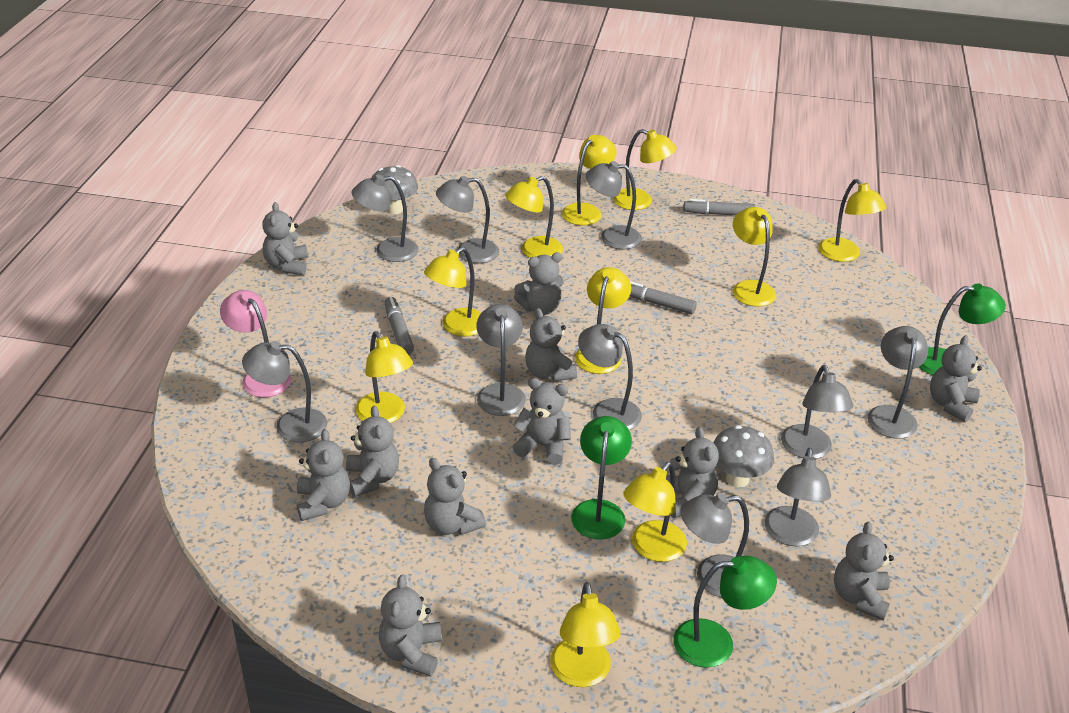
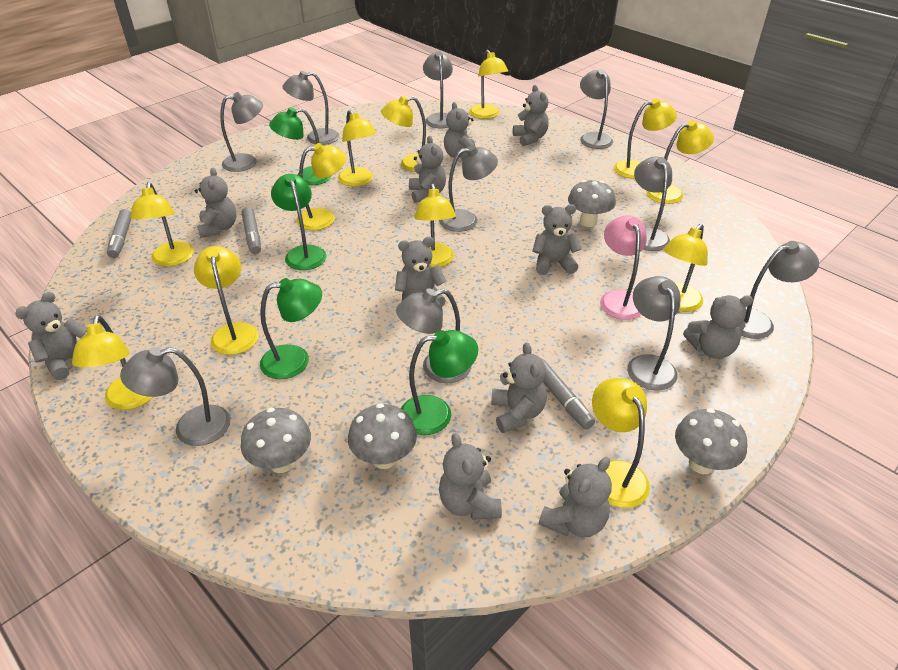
green lamp: 3 -> 4
grey mushroom: 2 -> 4
yellow lamp: 10 -> 12

